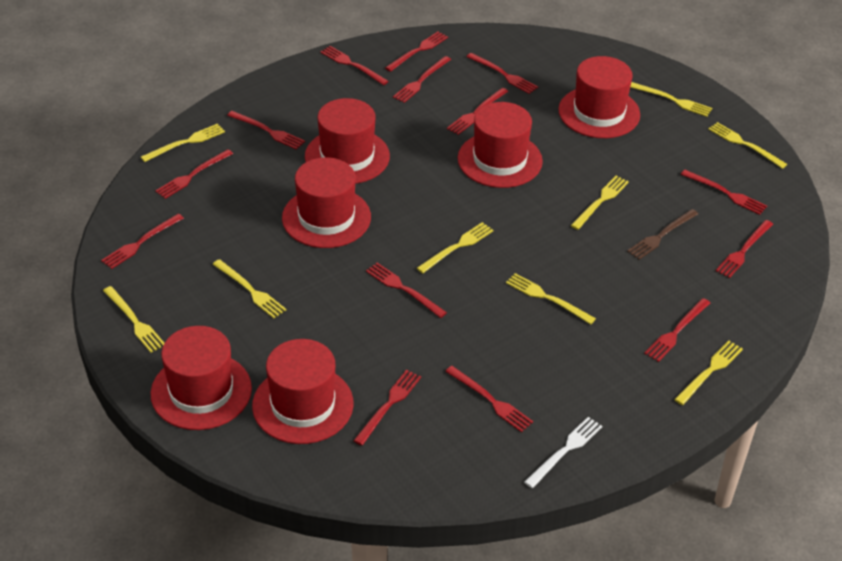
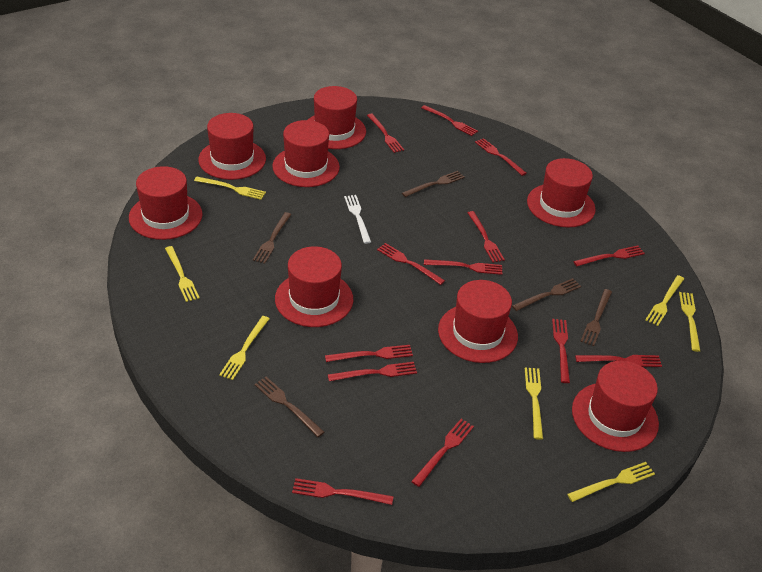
brown fork: 1 -> 5
red fork: 14 -> 13
red hat: 6 -> 8
yellow fork: 9 -> 7

